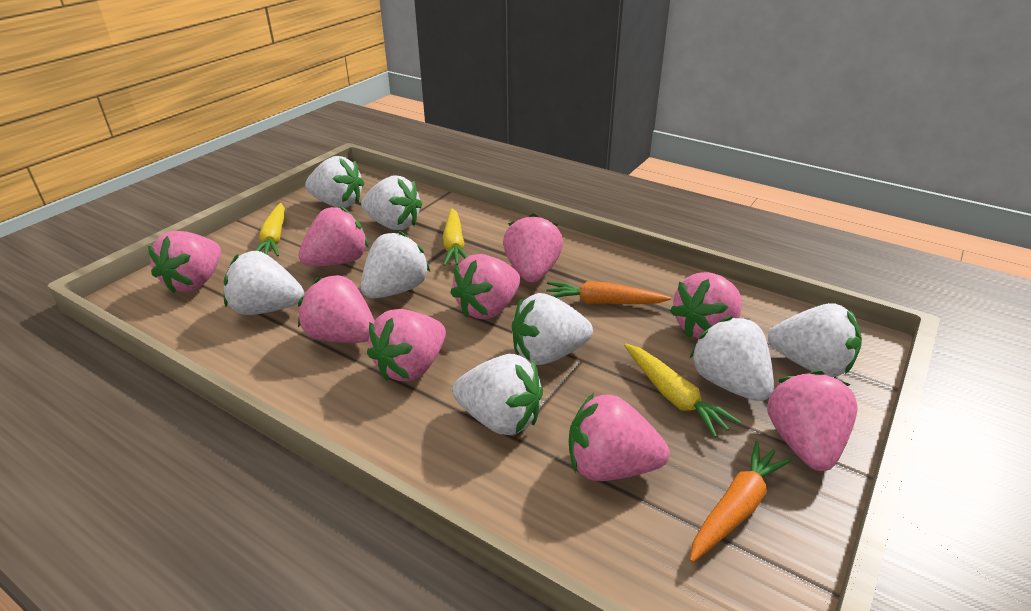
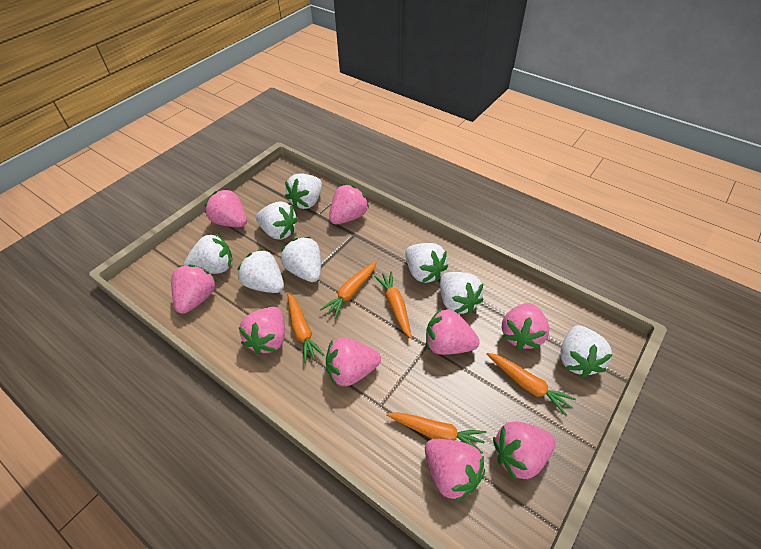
orange carrot: 2 -> 5
yellow carrot: 3 -> 0

